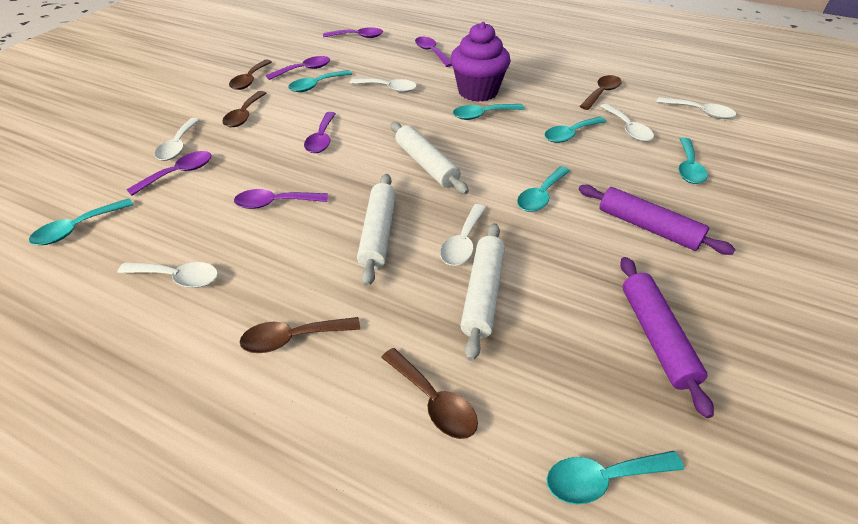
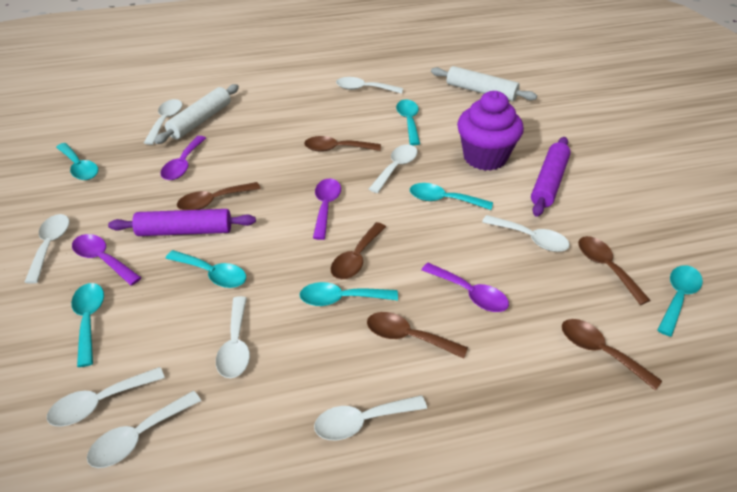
brown spoon: 5 -> 6
purple spoon: 6 -> 4
white rolling pin: 3 -> 2
white spoon: 6 -> 9

